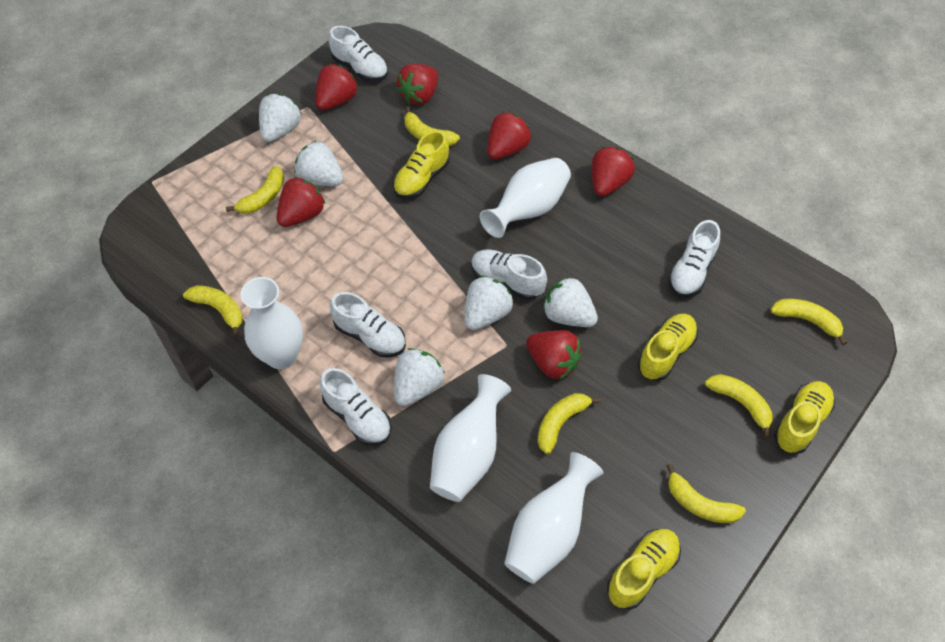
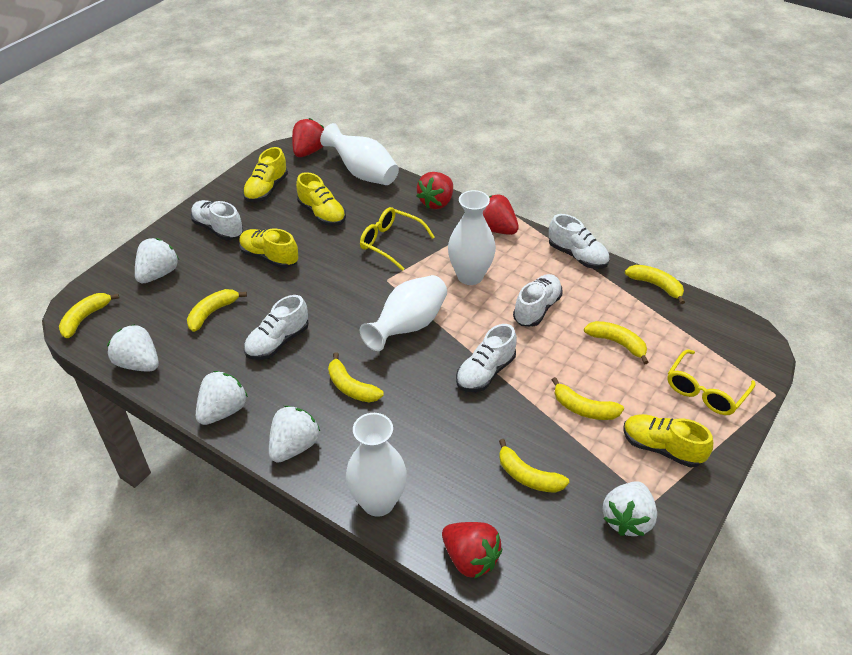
red strawberry: 6 -> 4
yellow glasses: 0 -> 2

